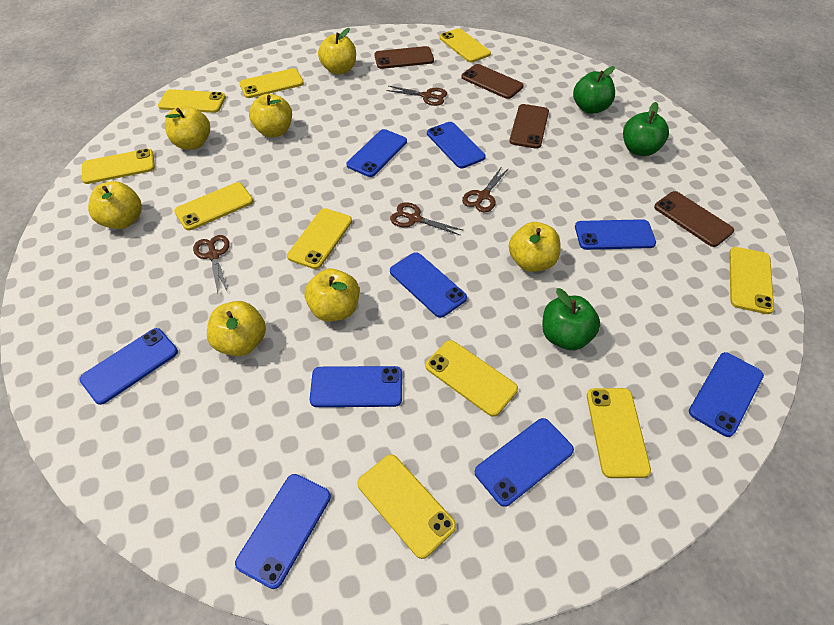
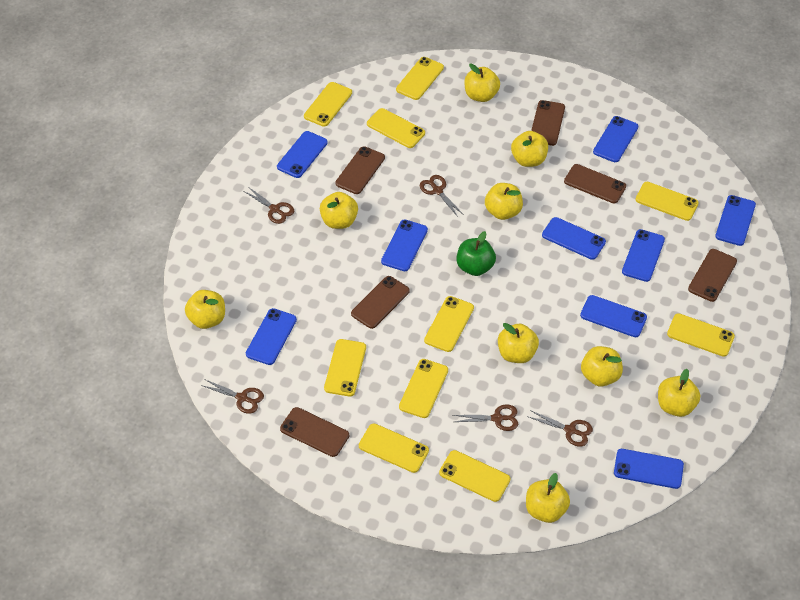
brown phone: 4 -> 6
brown scissors: 4 -> 5
green apple: 3 -> 1
yellow apple: 7 -> 9

